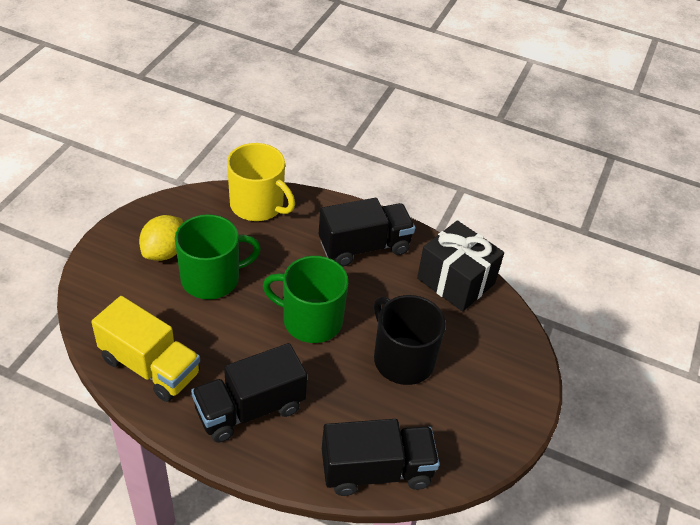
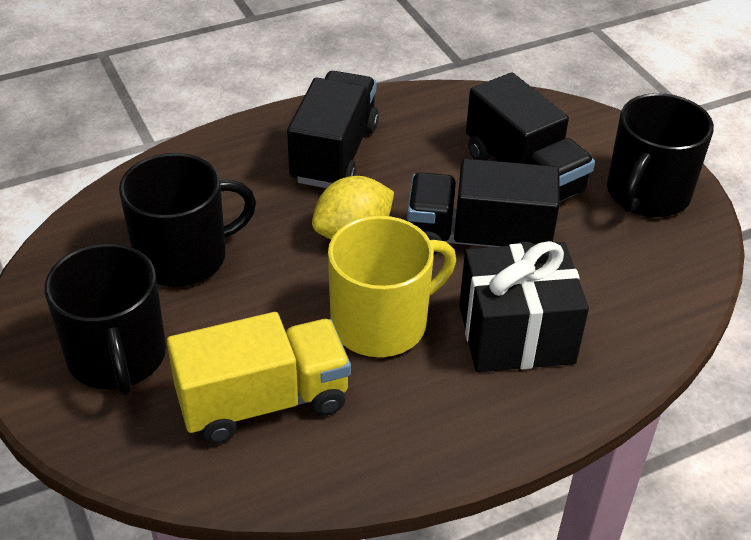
black mug: 1 -> 3
green mug: 2 -> 0

